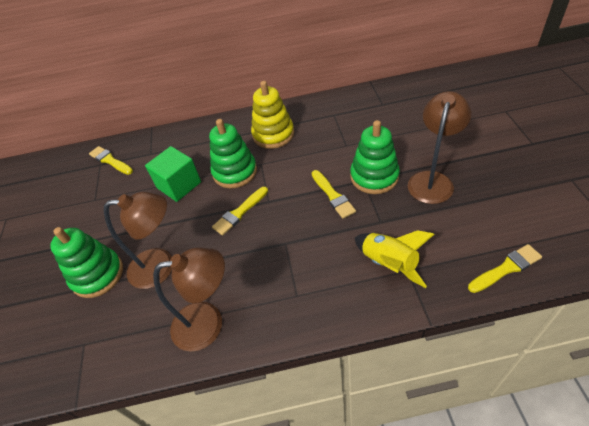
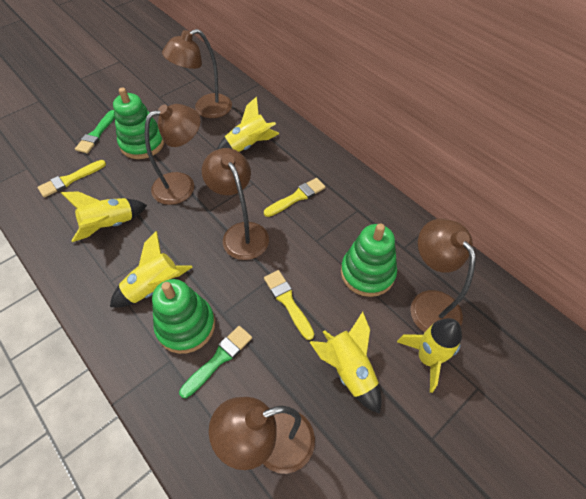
brown lamp: 3 -> 5
green brush: 0 -> 2
green cube: 1 -> 0
yellow brush: 4 -> 3
yellow rocket: 1 -> 5
yellow stacking toy: 1 -> 0

